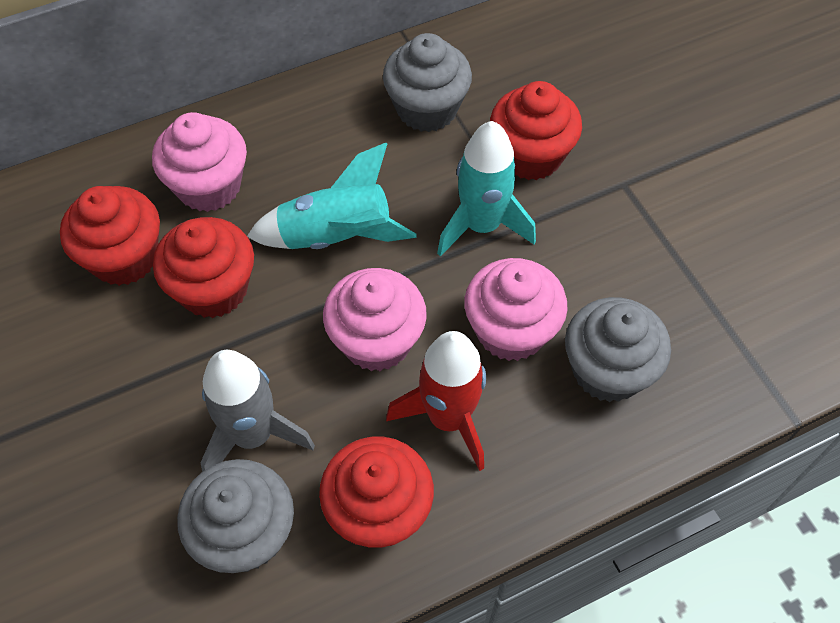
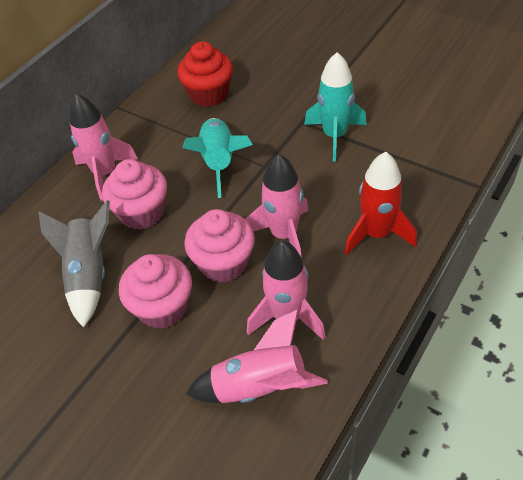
grey cupcake: 3 -> 0
pink rocket: 0 -> 4
red cupcake: 4 -> 1

